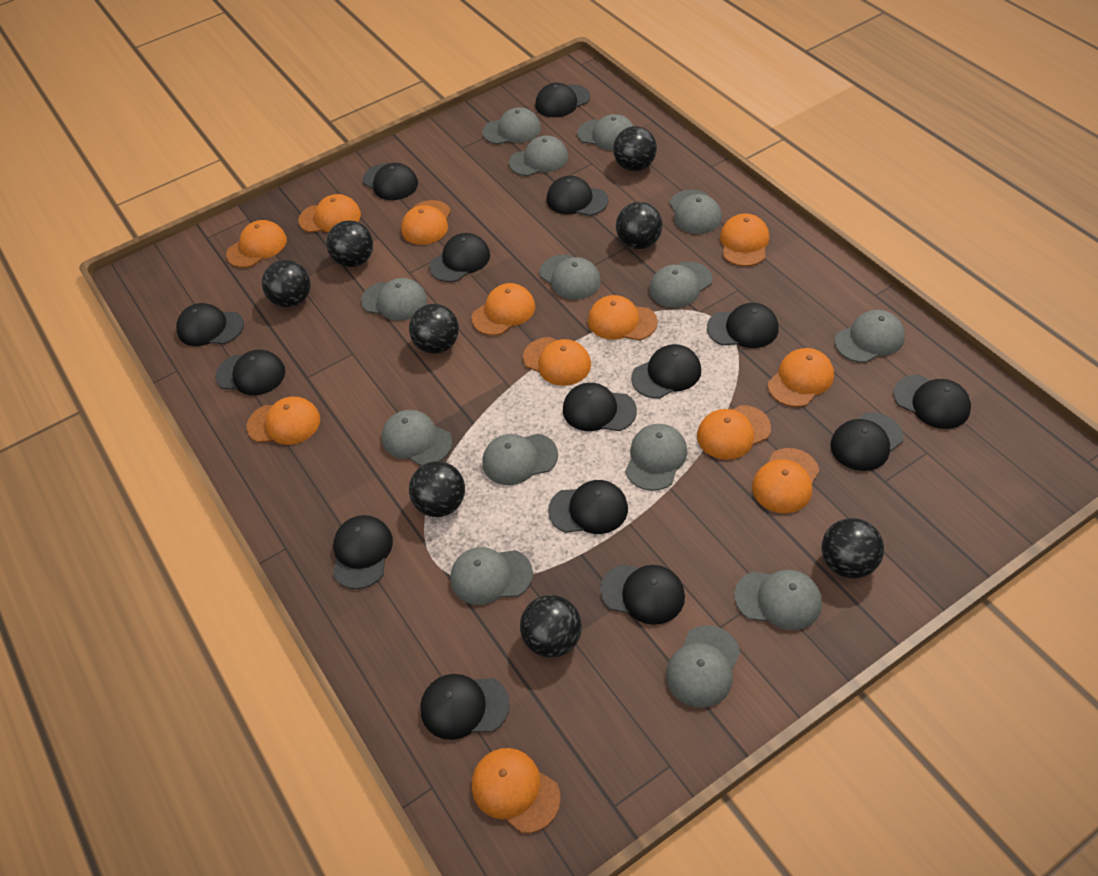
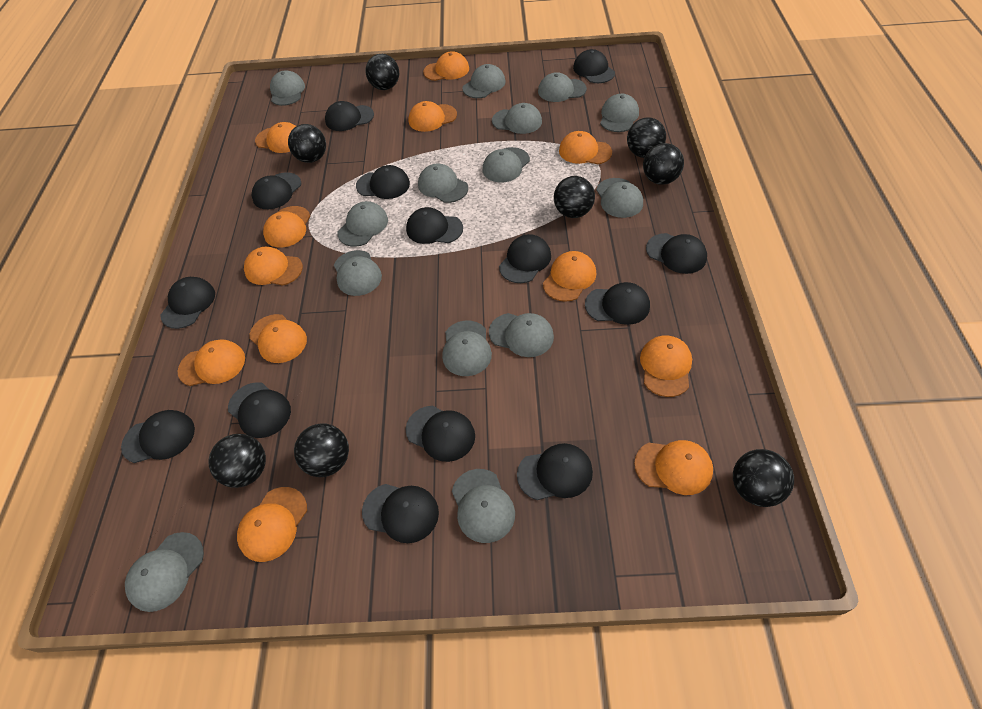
black cap: 15 -> 14

